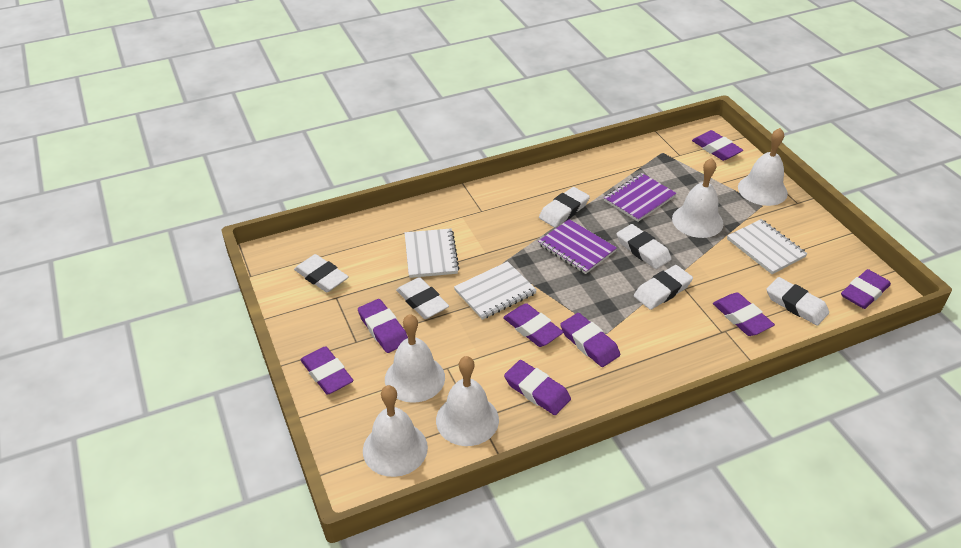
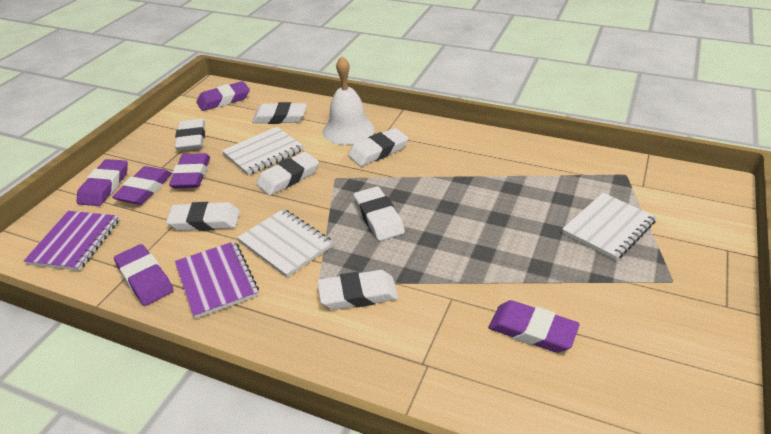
purple eraser: 8 -> 6
white bell: 5 -> 1
white eraser: 6 -> 7

